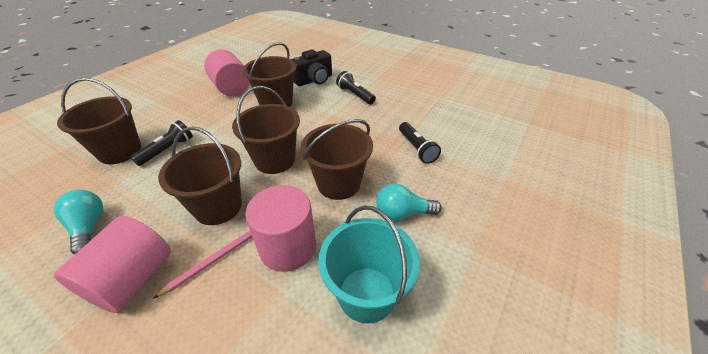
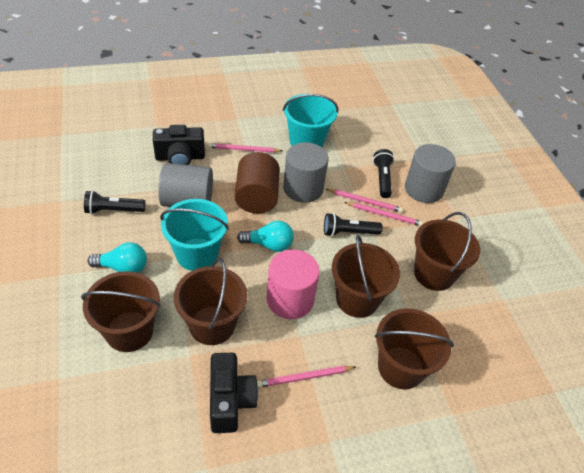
black camera: 1 -> 2
brown cylinder: 0 -> 1
grey cylinder: 0 -> 3
pink cylinder: 3 -> 1
pink pencil: 1 -> 4
turquoise bucket: 1 -> 2

